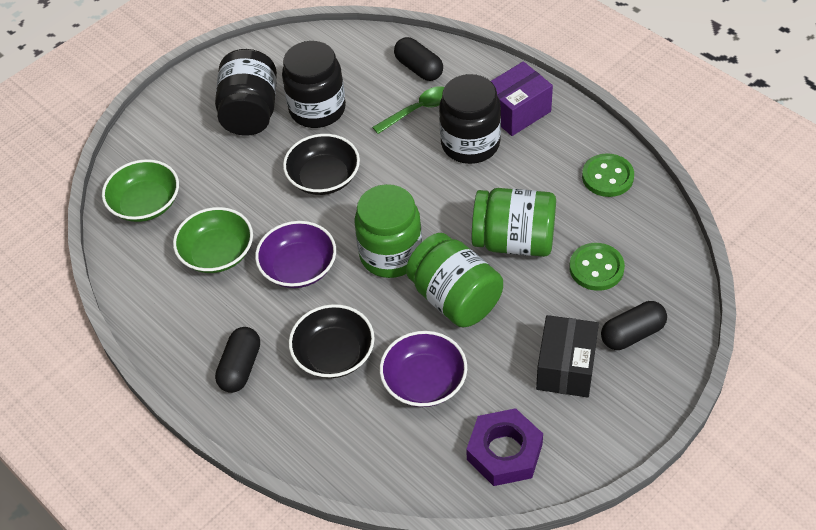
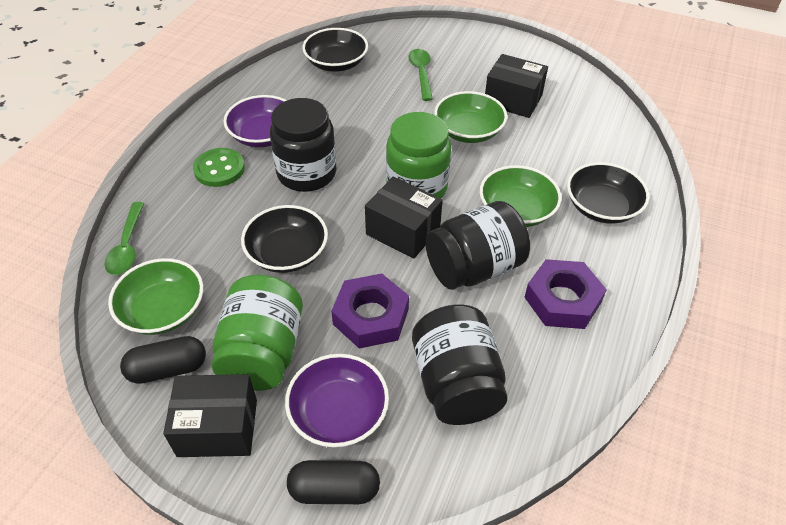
black bowl: 2 -> 3
black box: 1 -> 3
black capsule: 3 -> 2
green bowl: 2 -> 3
green button: 2 -> 1
green jar: 3 -> 2
green spoon: 1 -> 2
purple box: 1 -> 0
purple nut: 1 -> 2

